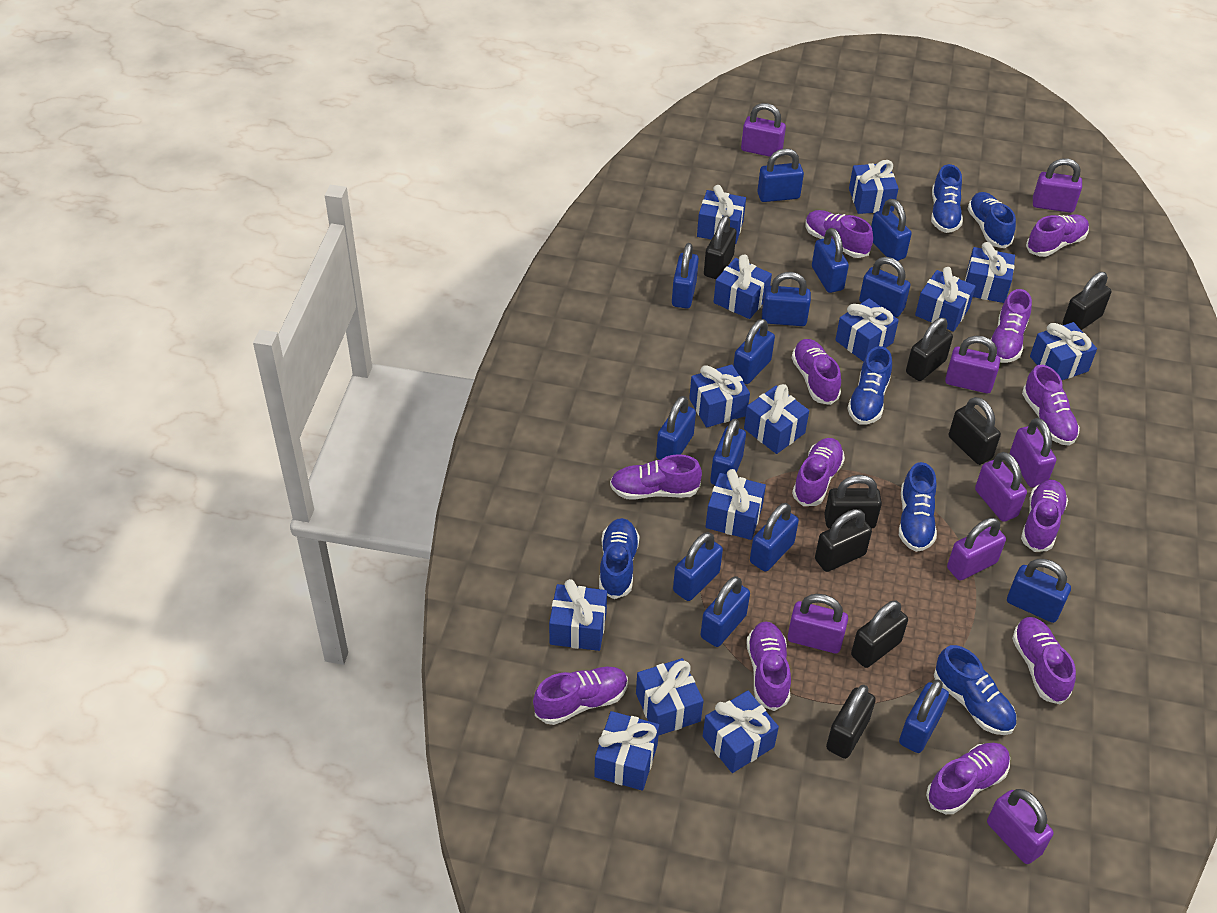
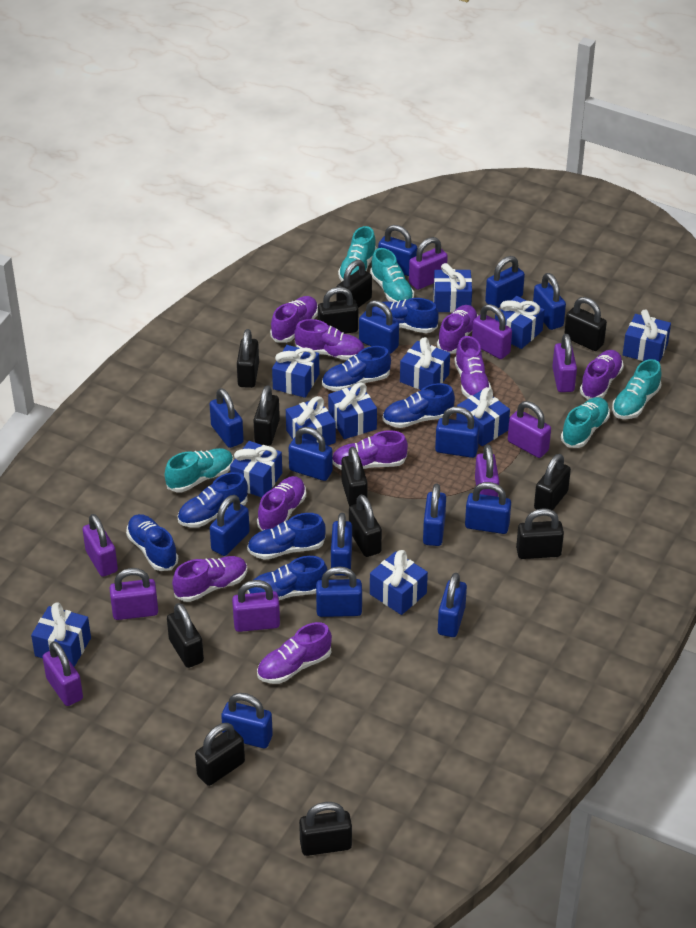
black padlock: 8 -> 12
blue gift: 14 -> 11
blue shoe: 6 -> 7
purple padlock: 8 -> 9
purple shoe: 12 -> 9
turquoise shoe: 0 -> 5

